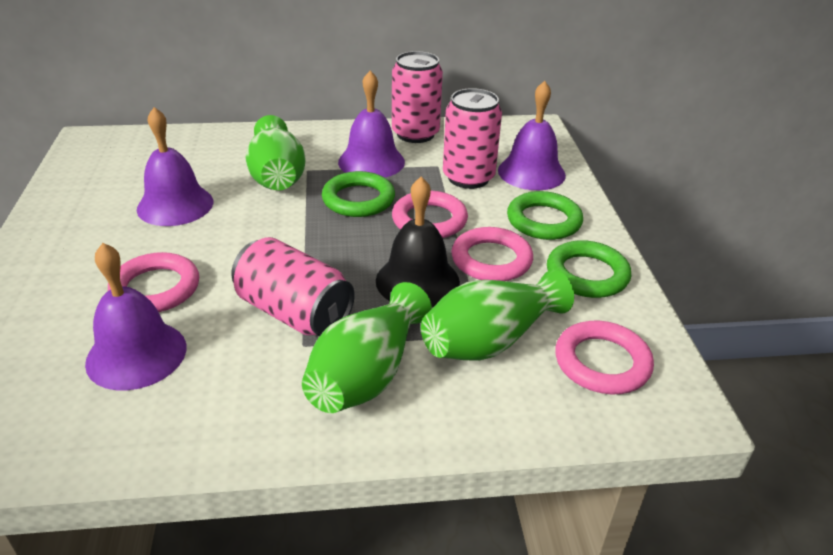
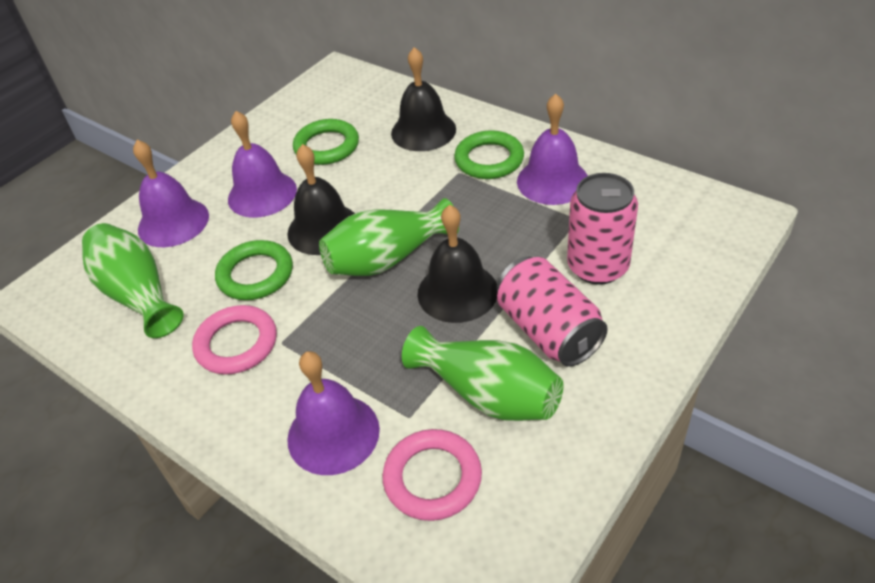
black bell: 1 -> 3
pink can: 3 -> 2
pink ring: 4 -> 2

